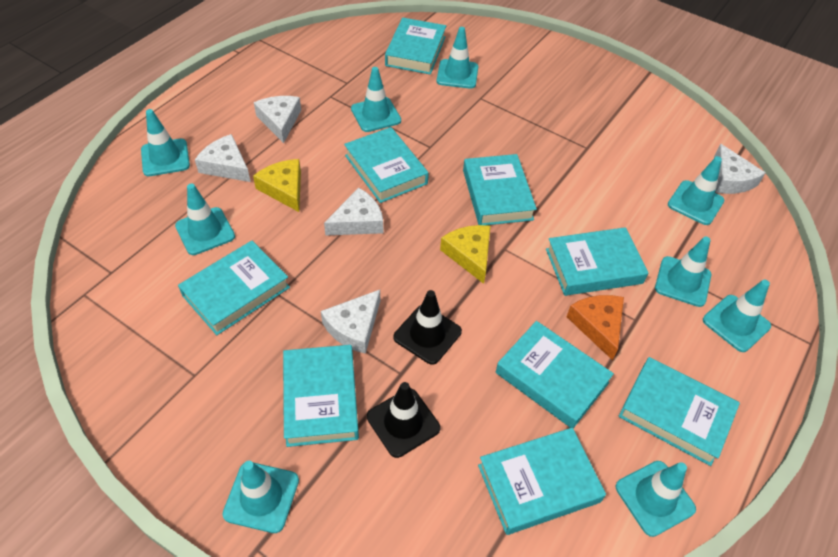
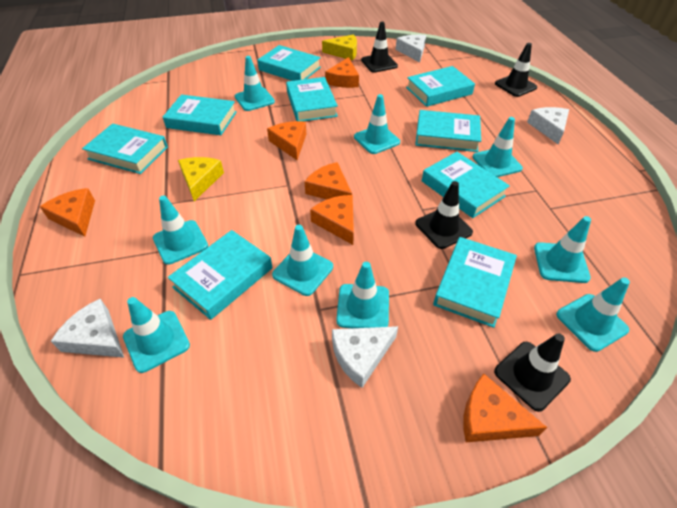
black traffic cone: 2 -> 4
orange cheese: 1 -> 6
white cheese: 5 -> 4

